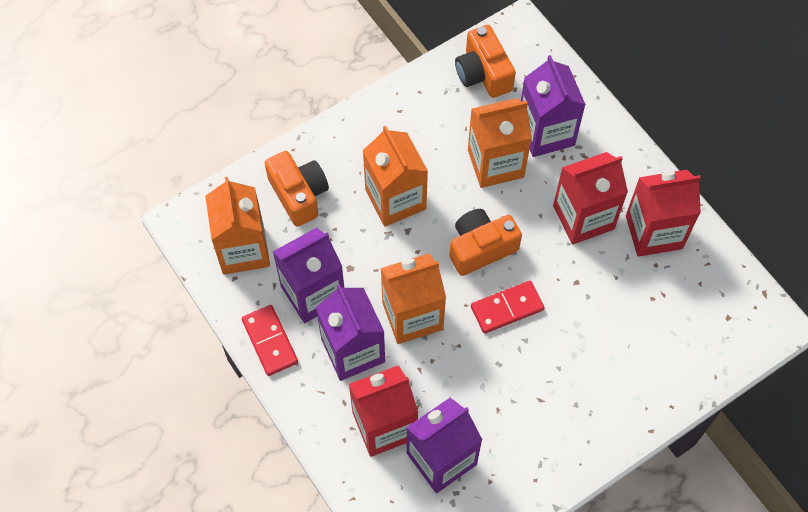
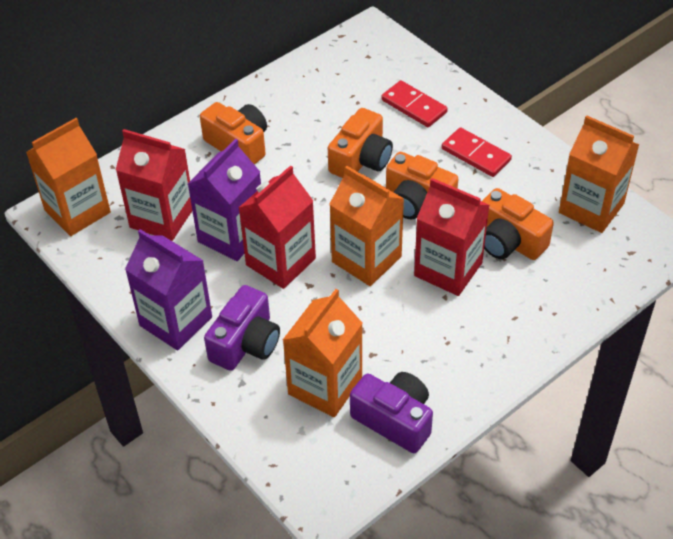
orange camera: 3 -> 4
purple camera: 0 -> 2
purple carton: 4 -> 2

